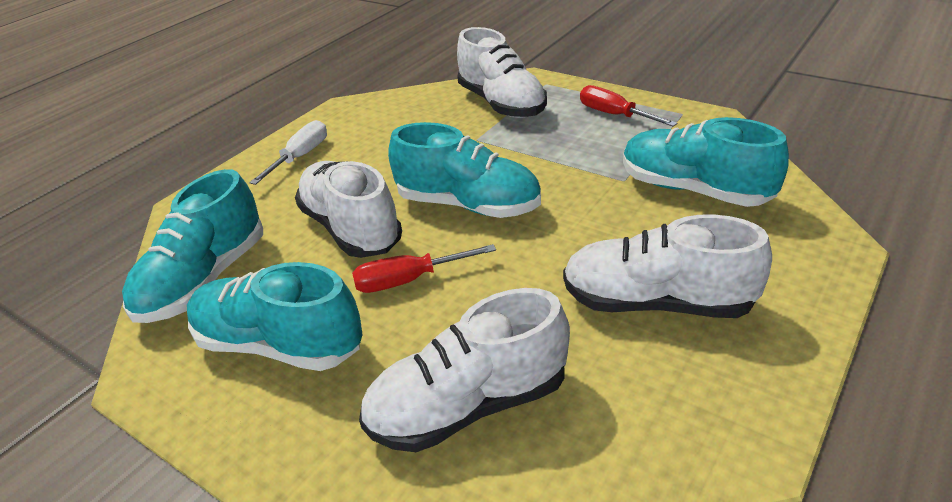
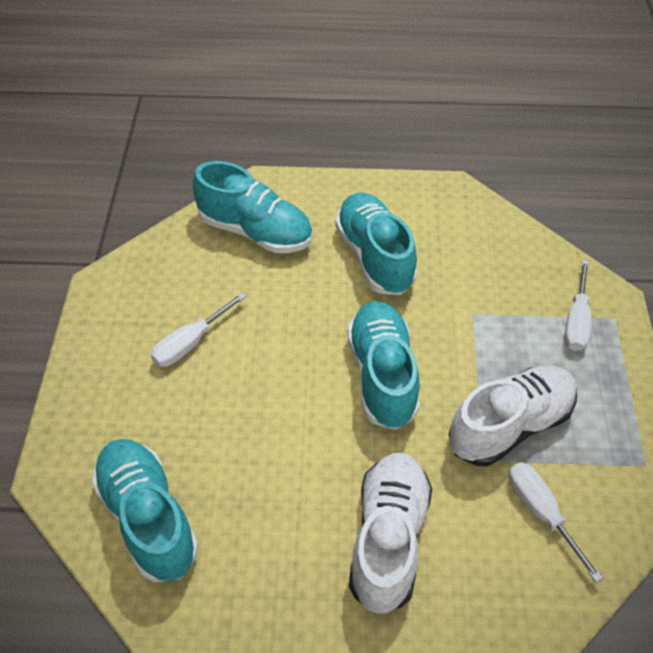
red screwdriver: 2 -> 0
white screwdriver: 1 -> 3
white shoe: 4 -> 2

